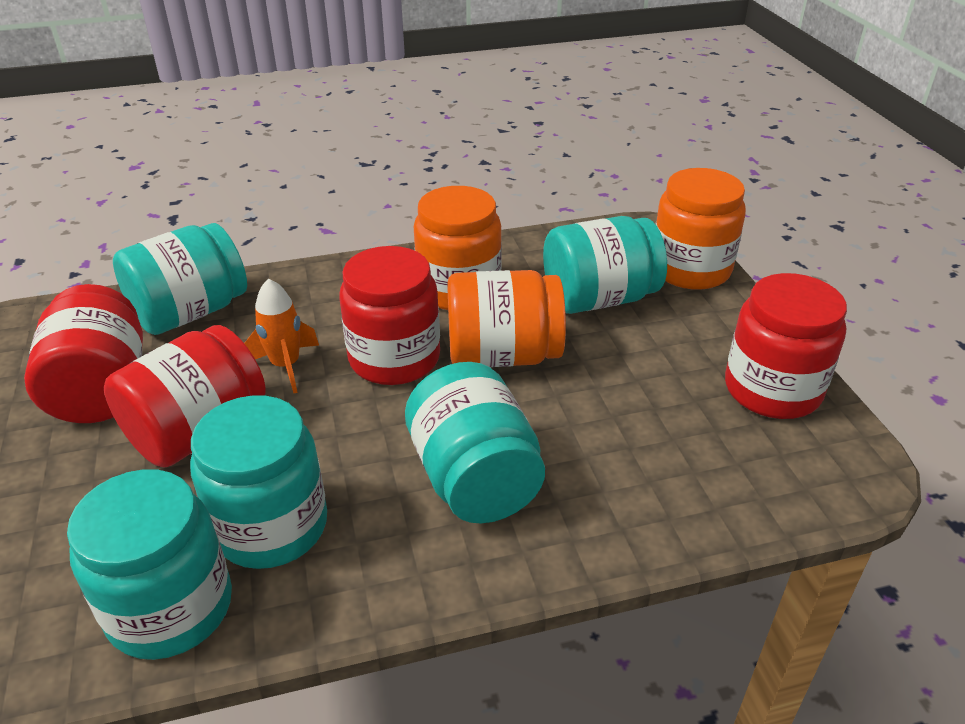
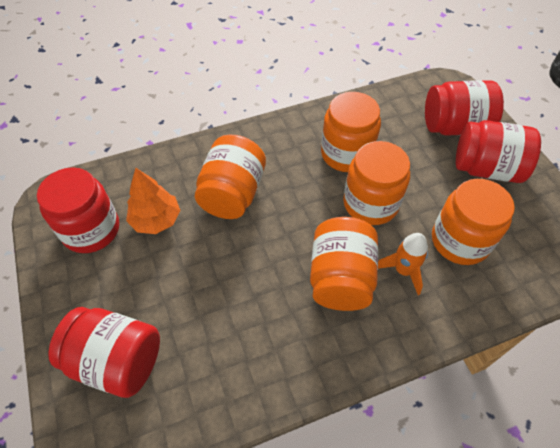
orange jar: 3 -> 5
orange tree: 0 -> 1
turquoise jar: 5 -> 0

